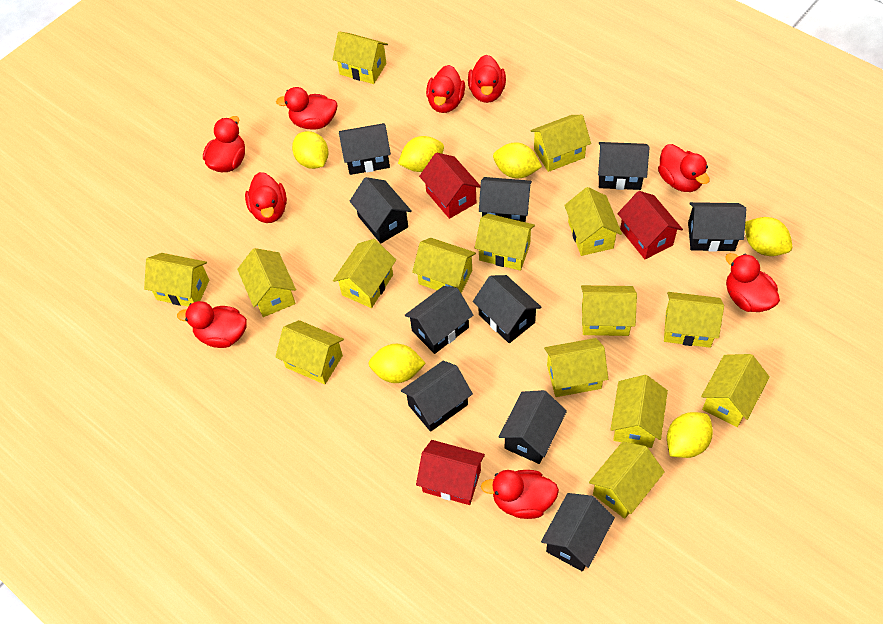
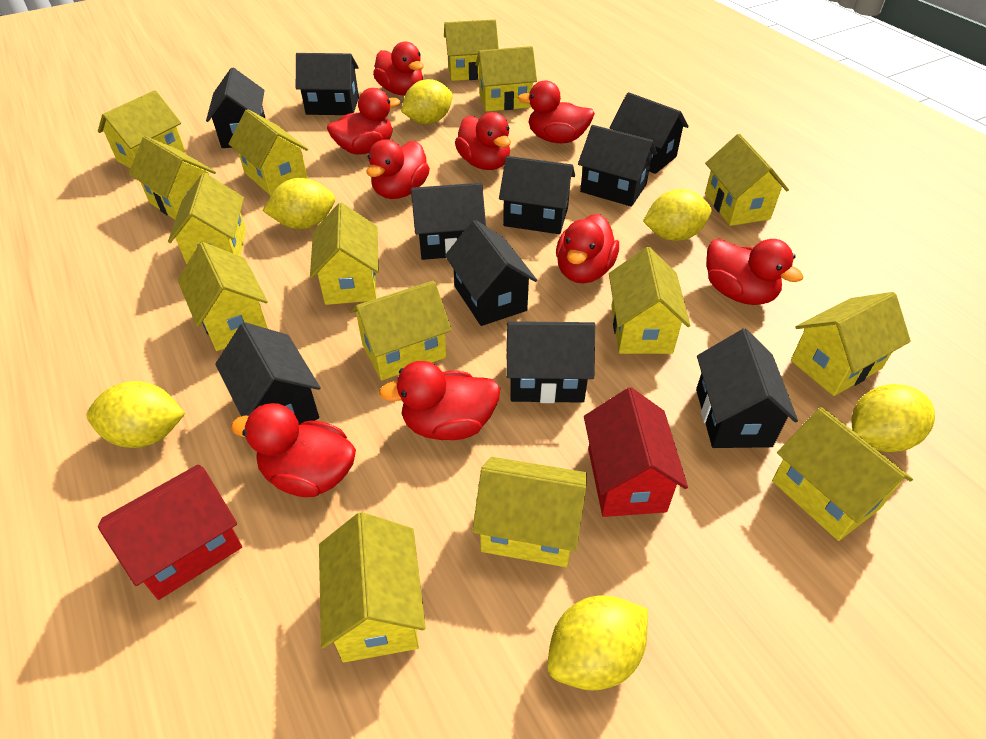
red house: 3 -> 2

